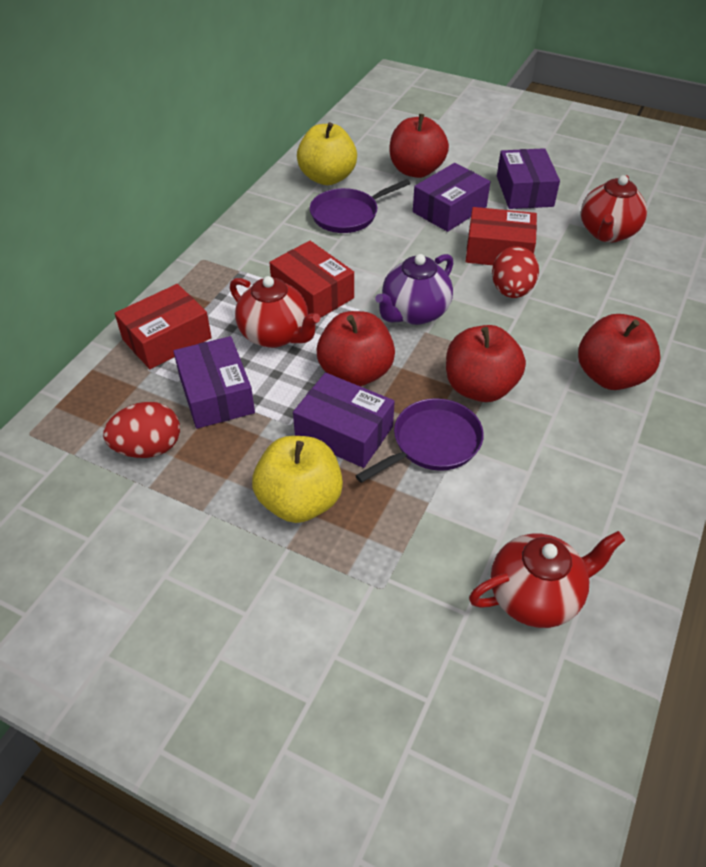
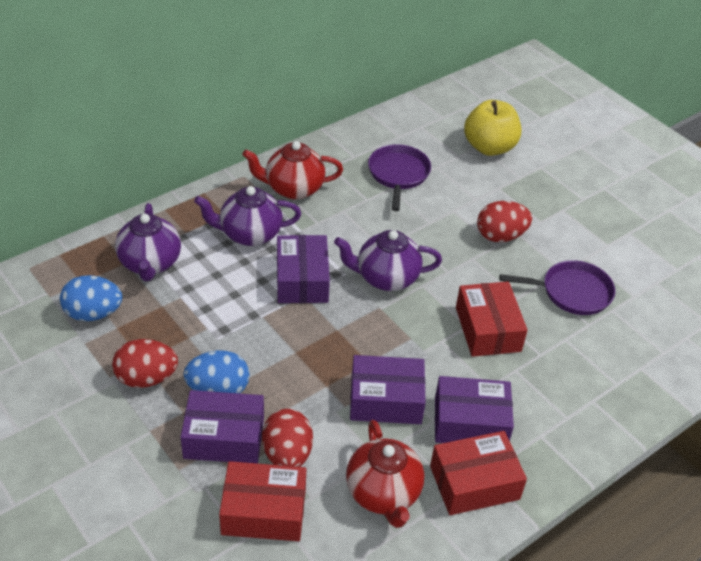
blue egg: 0 -> 2
purple teapot: 1 -> 3
red apple: 4 -> 0
red egg: 2 -> 3
red teapot: 3 -> 2
yellow apple: 2 -> 1

